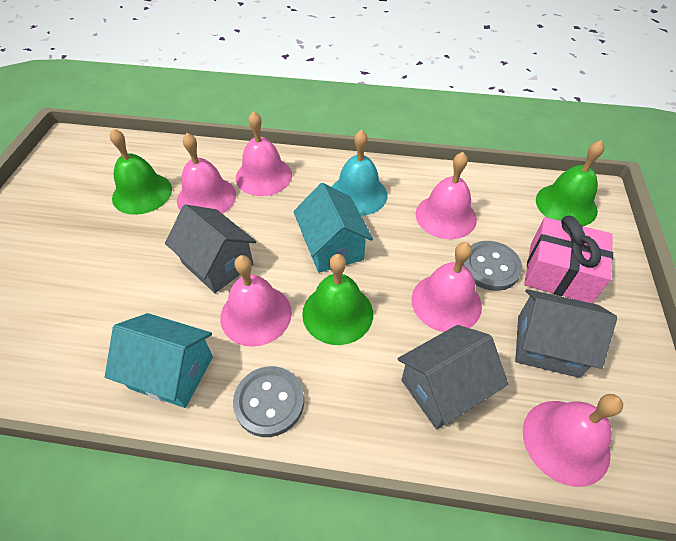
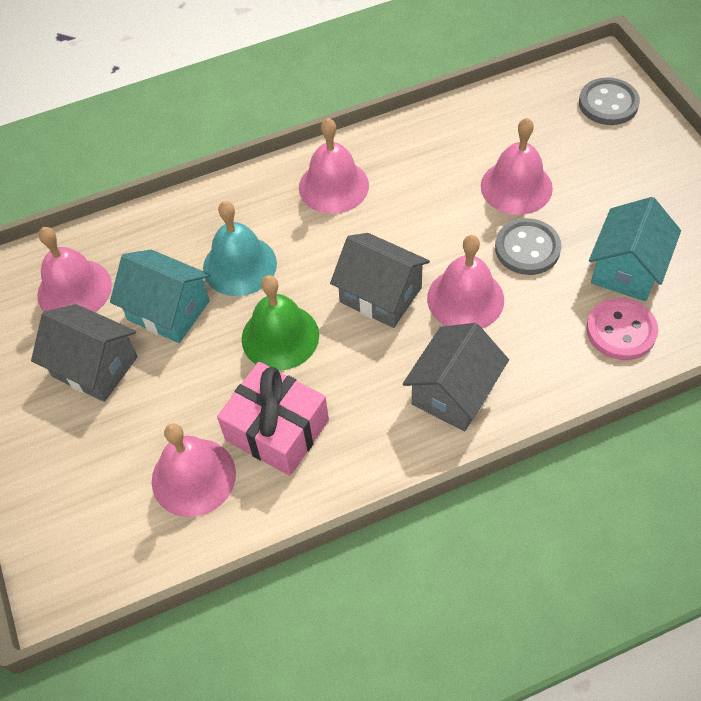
green bell: 3 -> 1
pink bell: 6 -> 5
pink button: 0 -> 1

